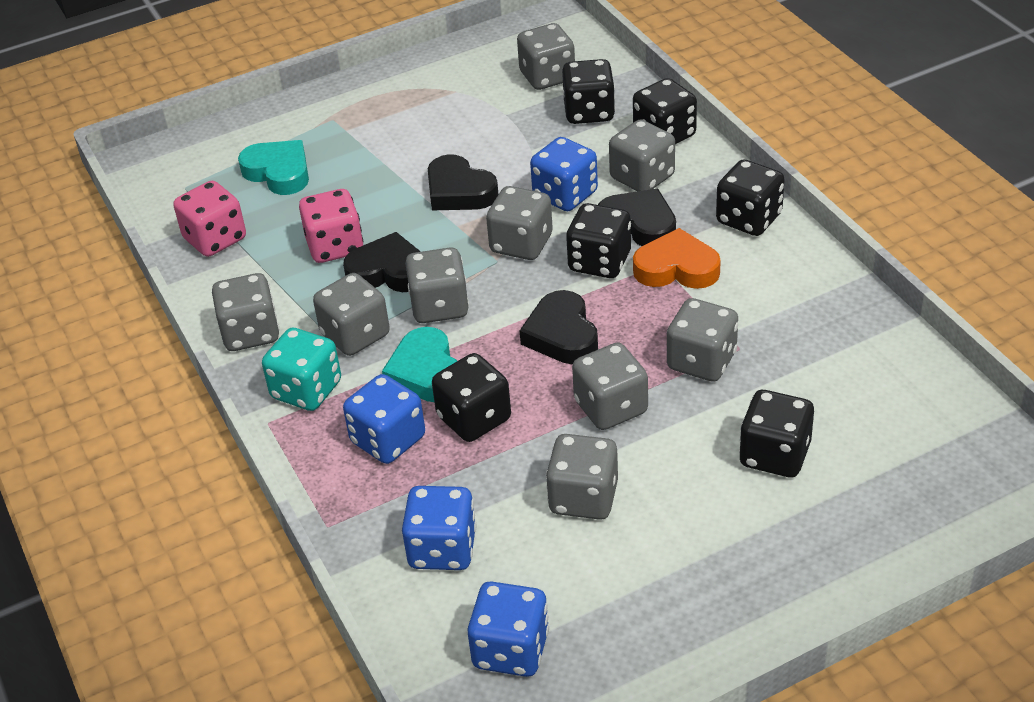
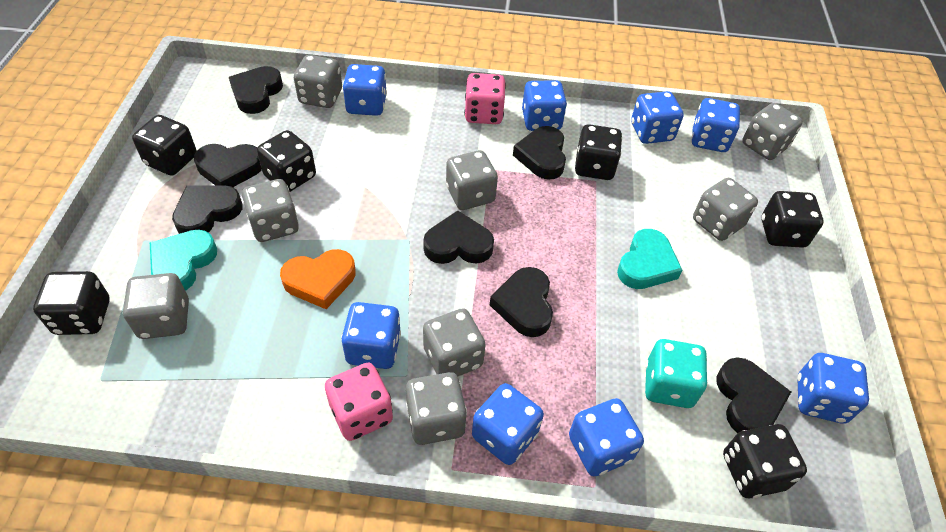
black heart: 4 -> 7
blue dice: 4 -> 8
grey dice: 9 -> 8

